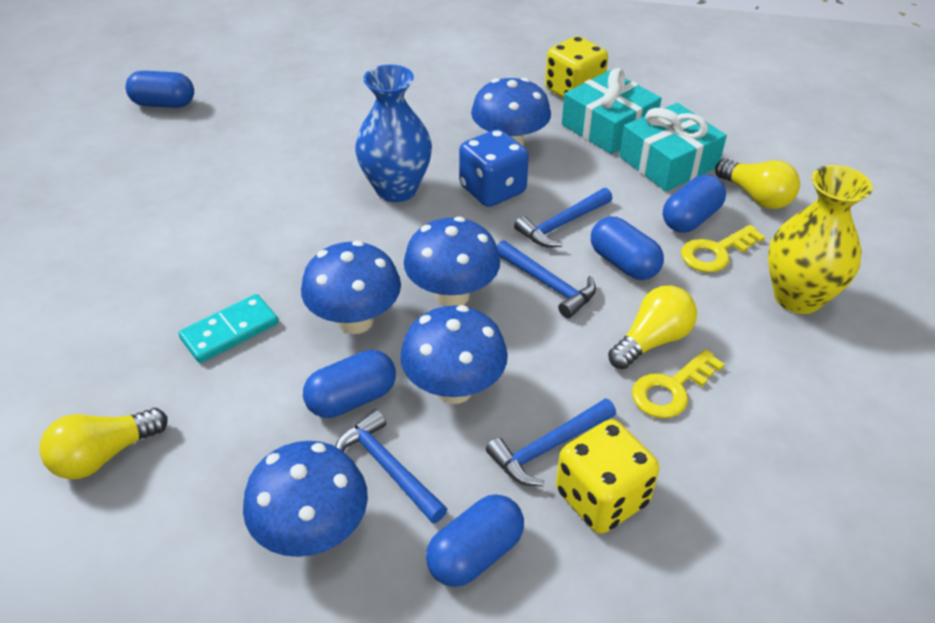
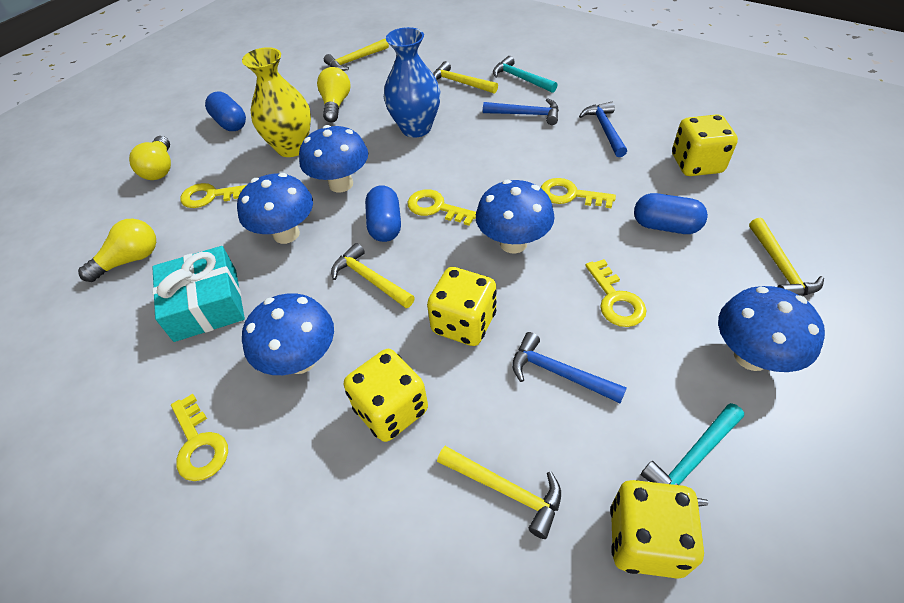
blue capsule: 5 -> 3
blue dice: 1 -> 0
blue hammer: 4 -> 3
turquoise domino: 1 -> 0
turquoise gift: 2 -> 1
turquoise hammer: 0 -> 2
yellow dice: 2 -> 4
yellow hammer: 0 -> 5
yellow key: 2 -> 5

